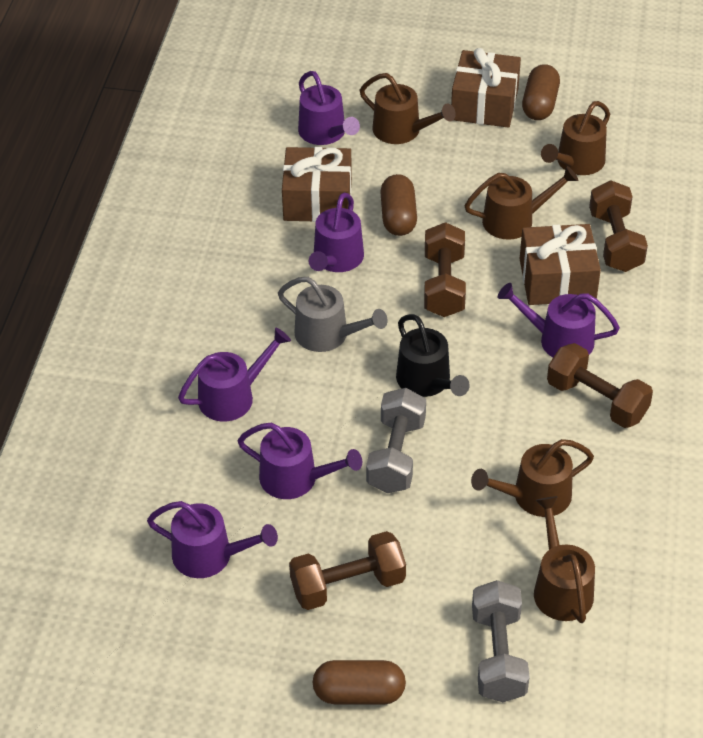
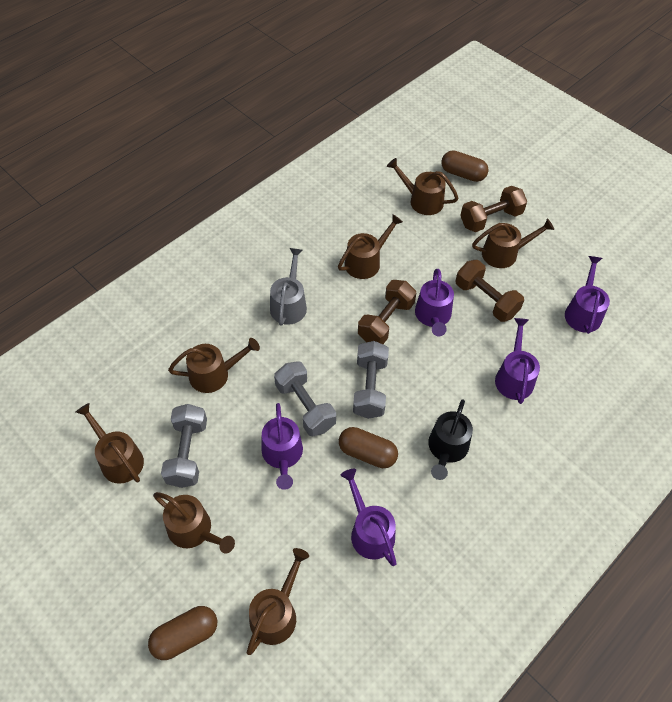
brown dumbbell: 4 -> 3
brown gift: 3 -> 0
brown watering can: 5 -> 7
grey dumbbell: 2 -> 3
purple watering can: 6 -> 5

